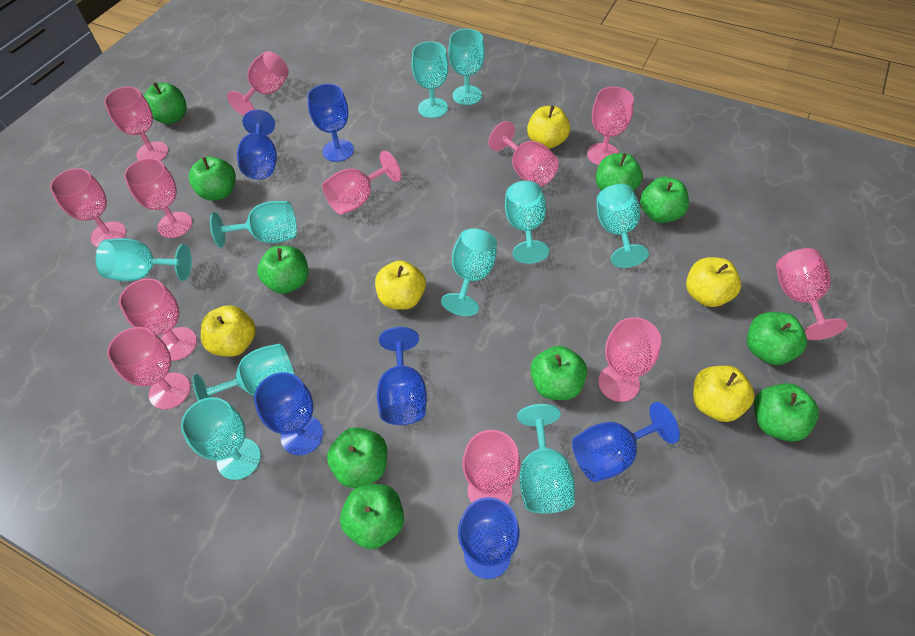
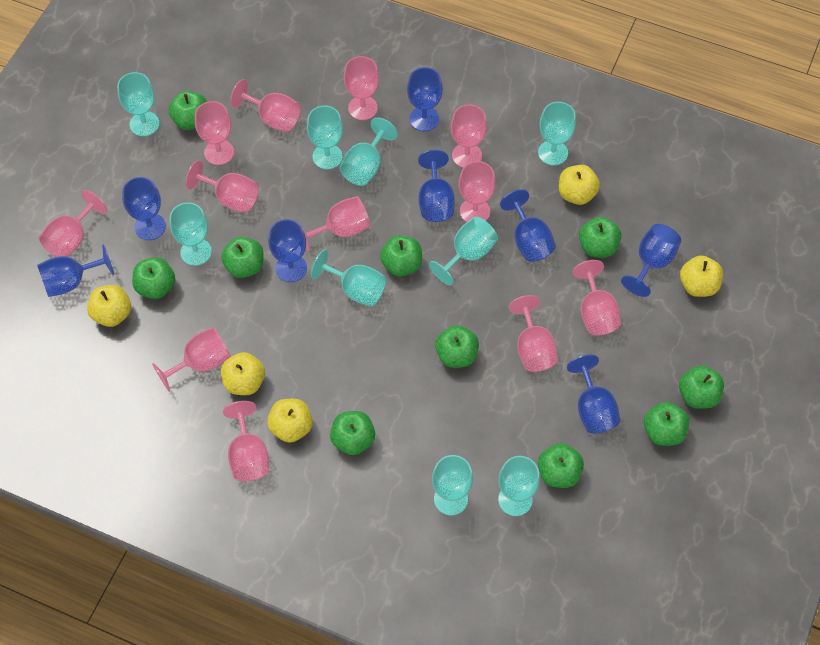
blue goblet: 6 -> 8
turquoise goblet: 10 -> 9

